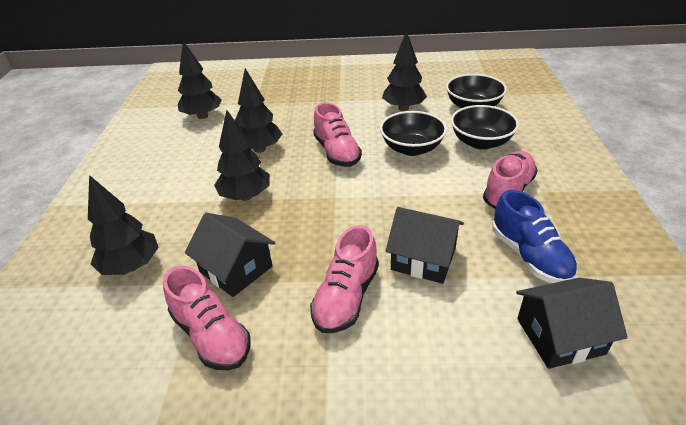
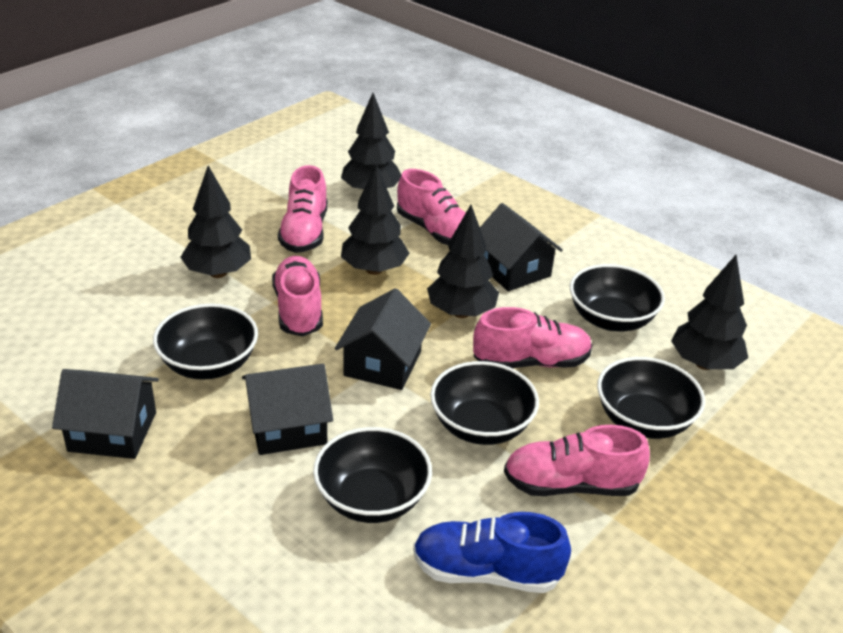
black bowl: 3 -> 5
black house: 3 -> 4
pink shoe: 4 -> 5

